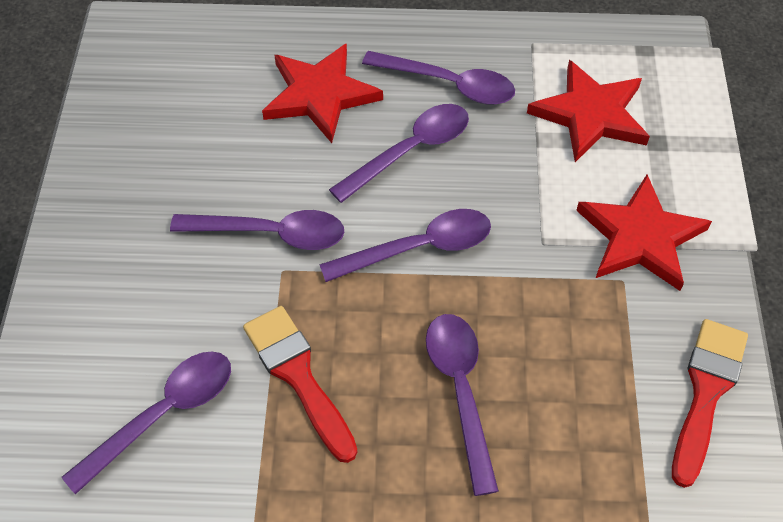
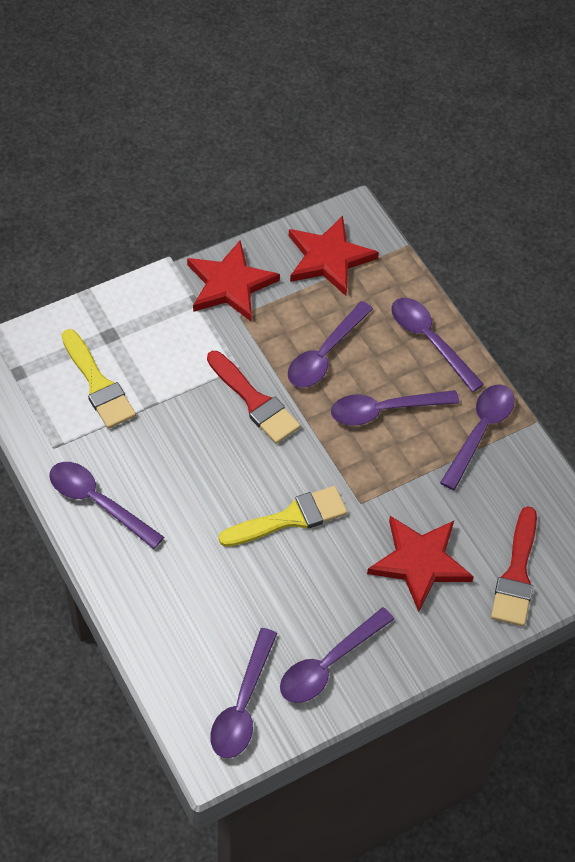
purple spoon: 6 -> 7
yellow brush: 0 -> 2

